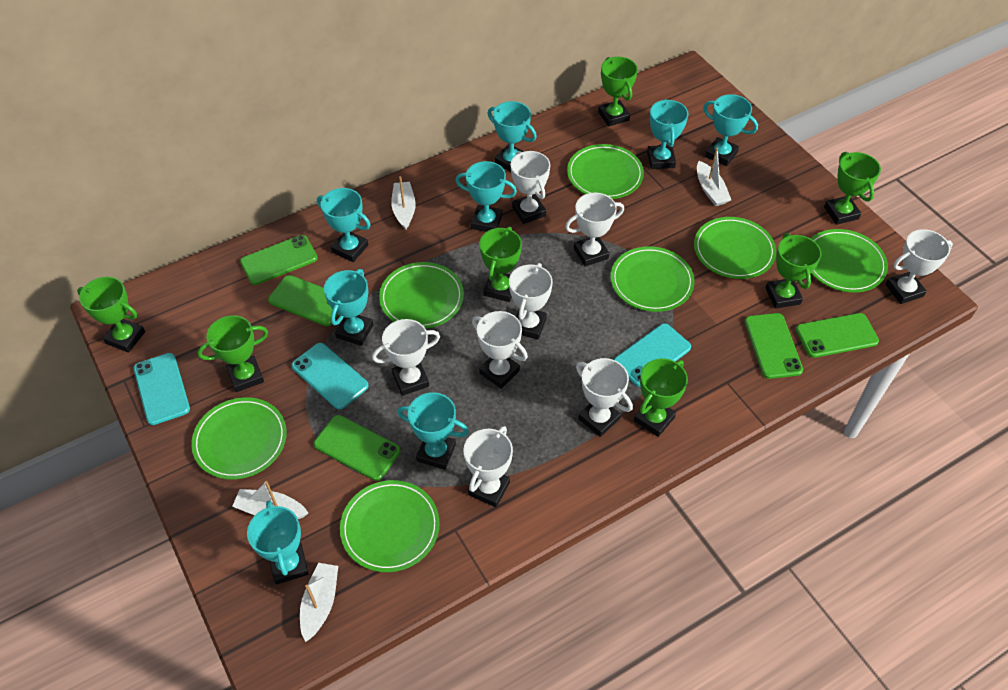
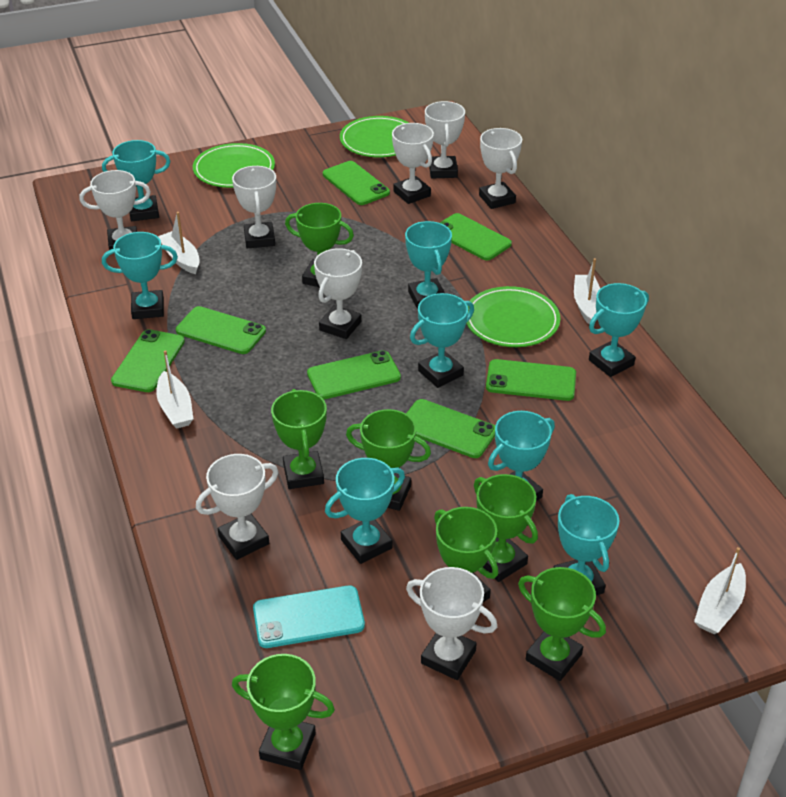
green phone: 5 -> 7
green plate: 7 -> 3
turquoise phone: 3 -> 1

